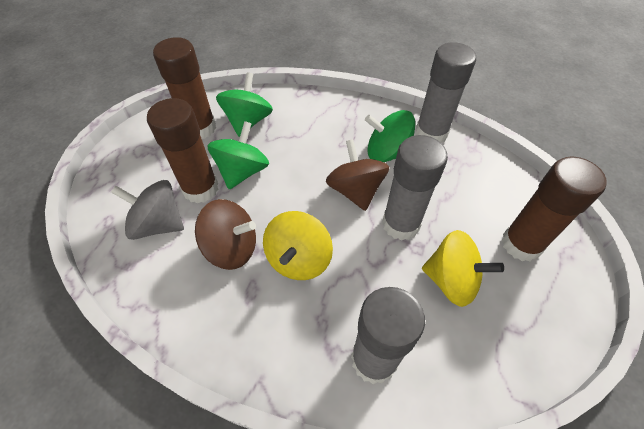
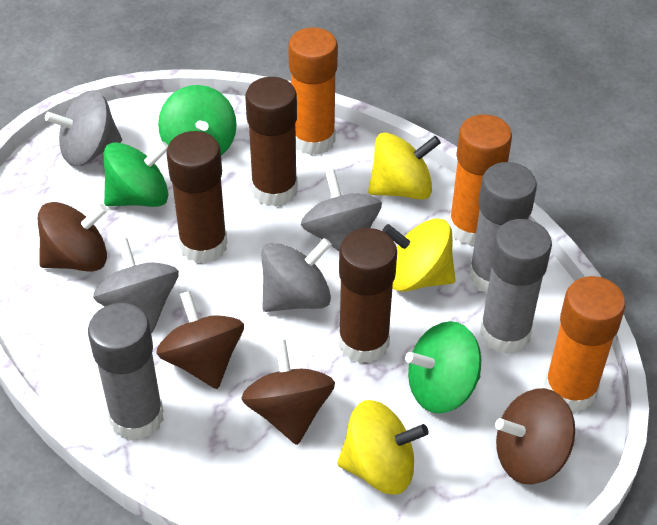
brown spinning top: 2 -> 4
grey spinning top: 1 -> 4
orange glue stick: 0 -> 3
yellow spinning top: 2 -> 3

